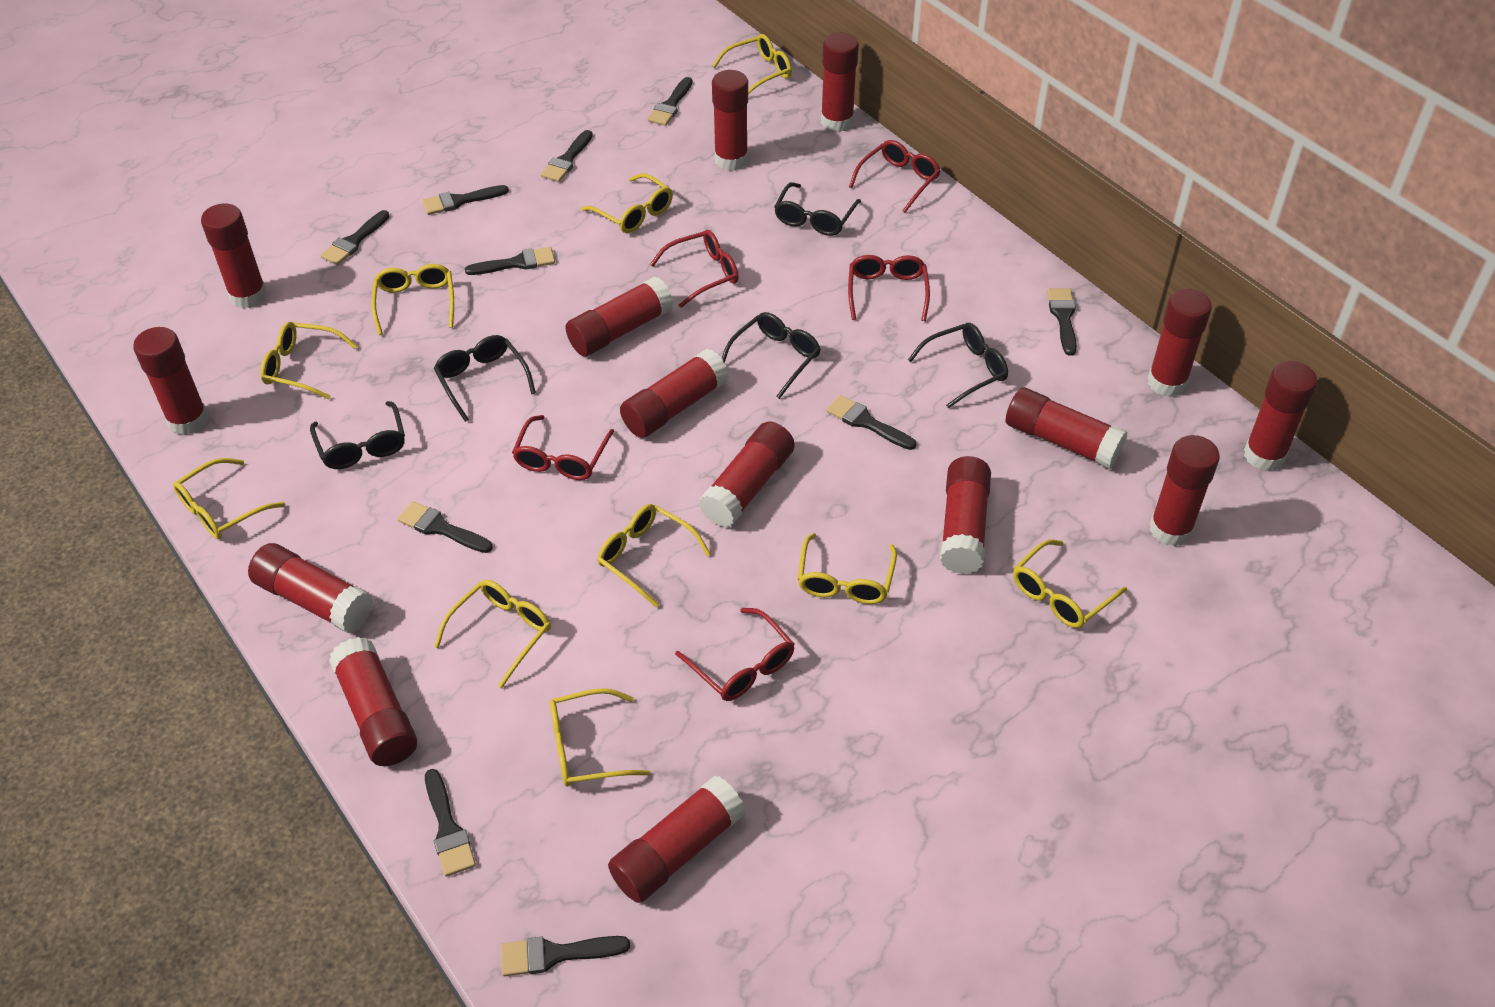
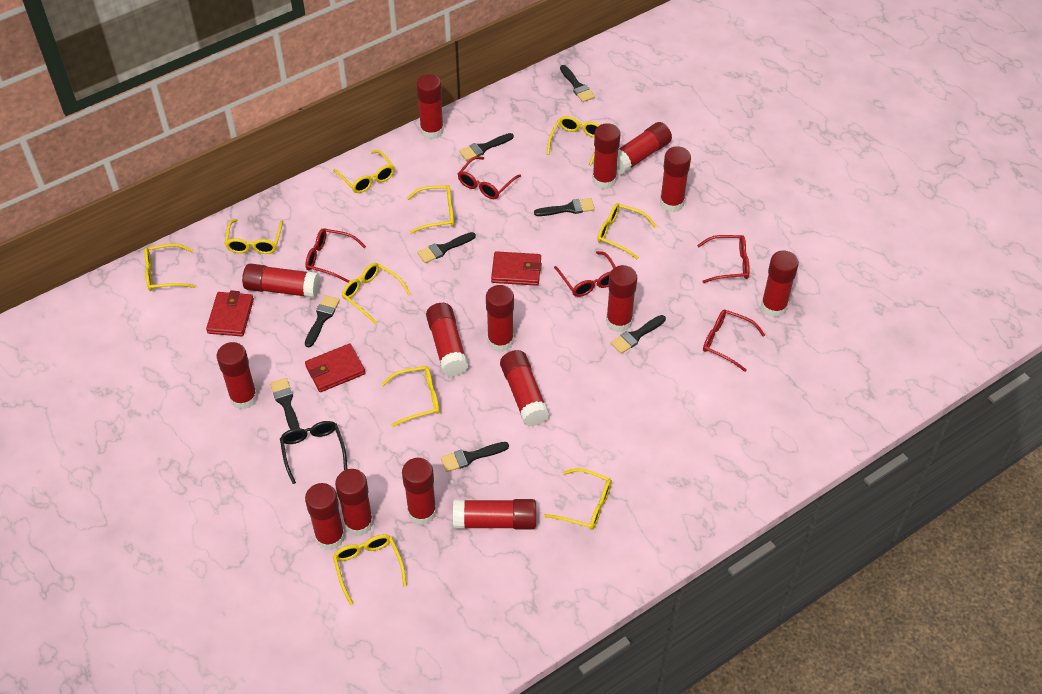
black brush: 10 -> 8
black glasses: 5 -> 1
red wallet: 0 -> 3

